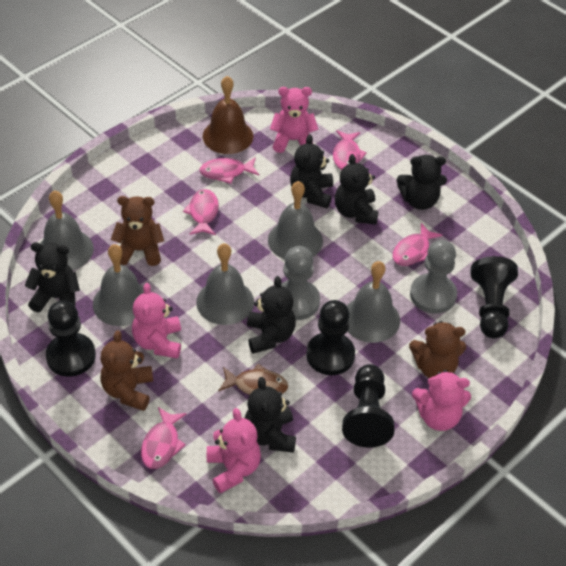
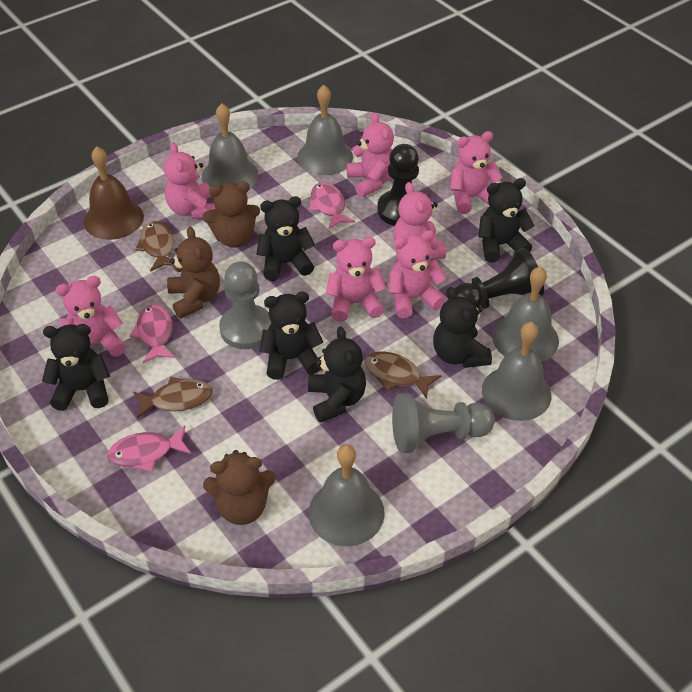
black pawn: 4 -> 2
brown fish: 1 -> 3
pink fish: 5 -> 3
pink teddy bear: 4 -> 7

